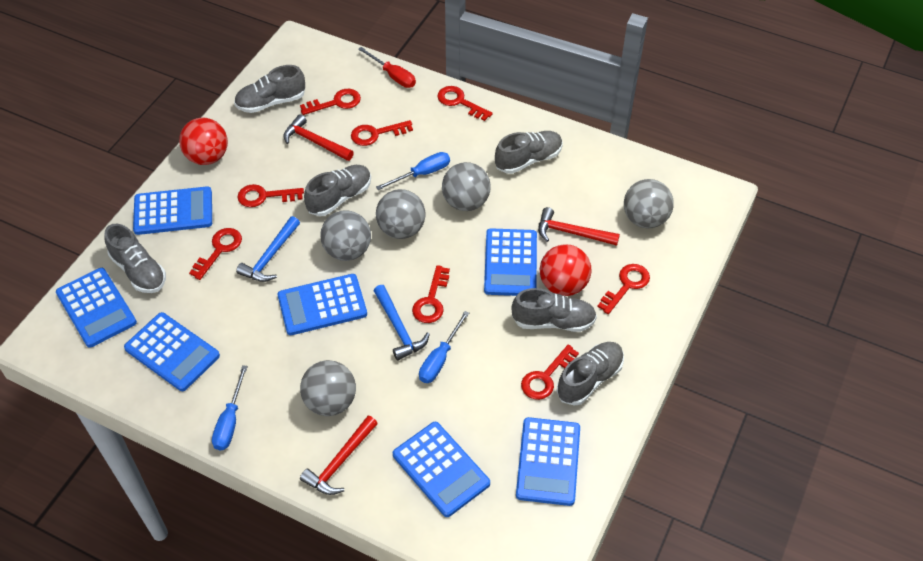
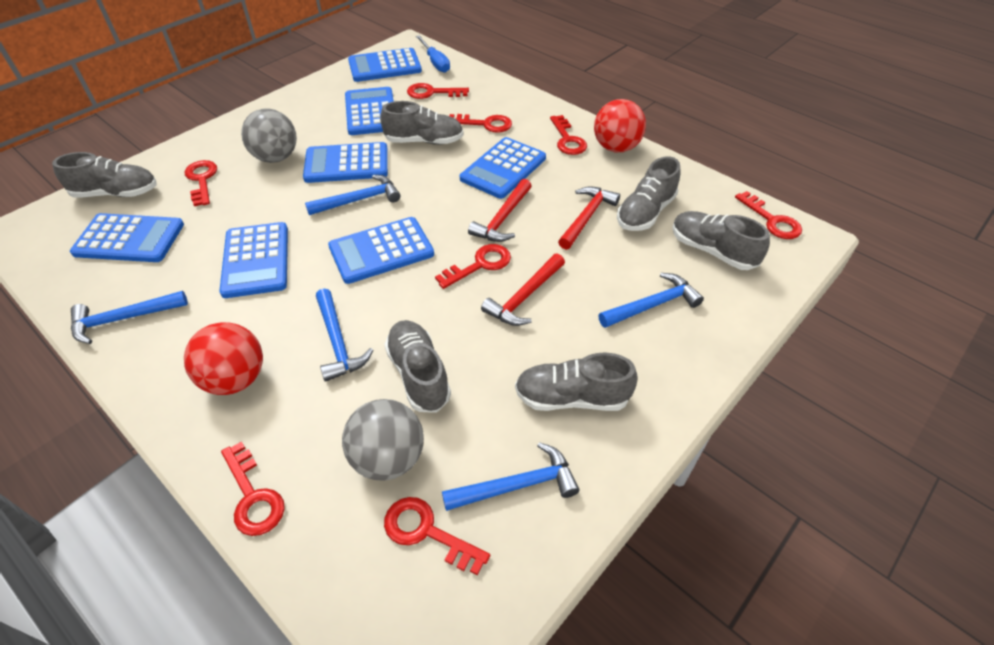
blue hammer: 2 -> 5
blue screwdriver: 3 -> 1
grey ball: 5 -> 2
red screwdriver: 1 -> 0

